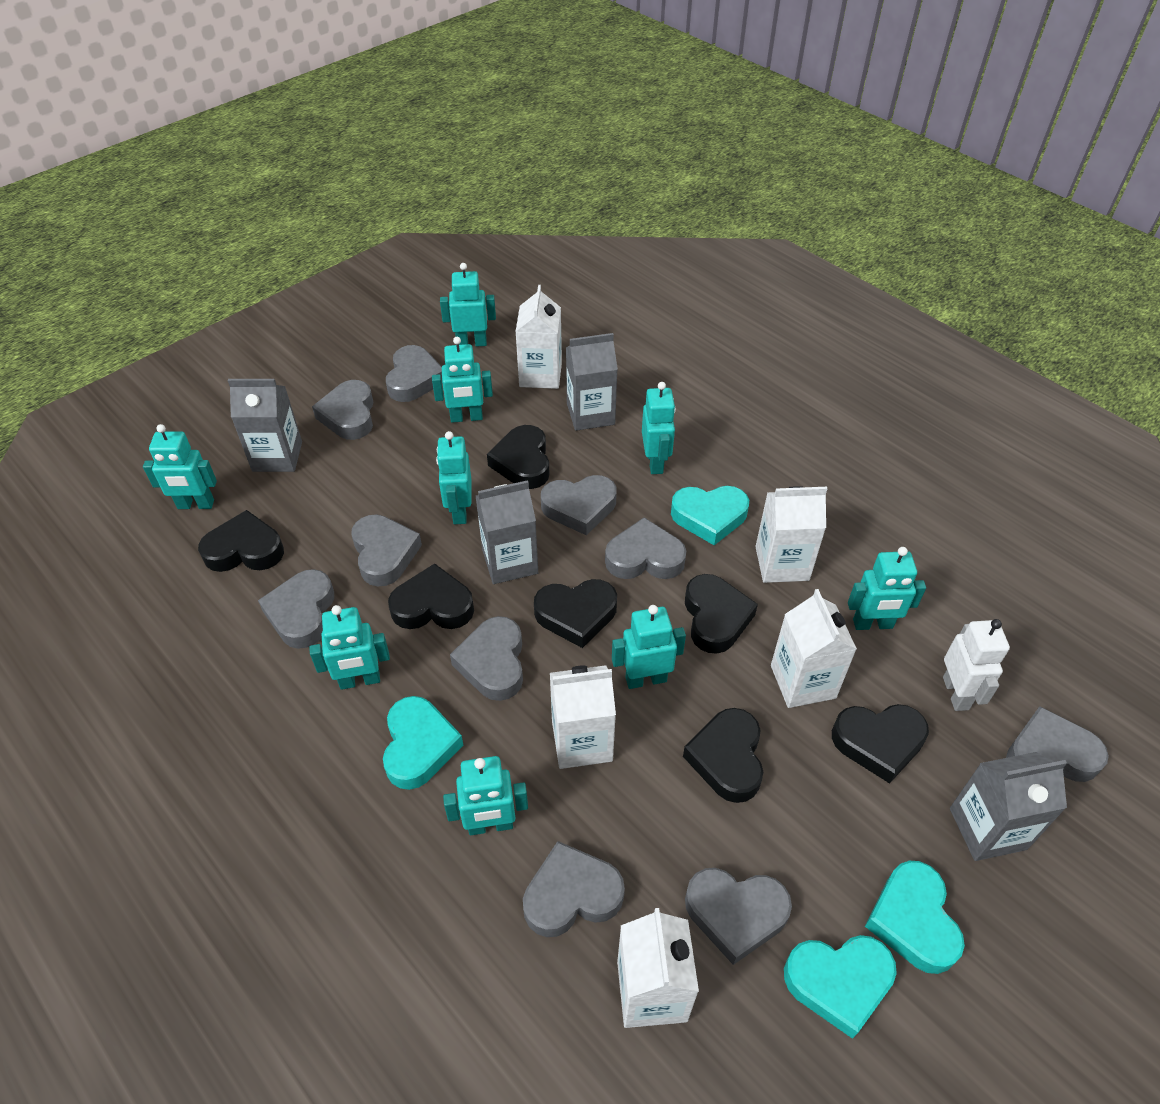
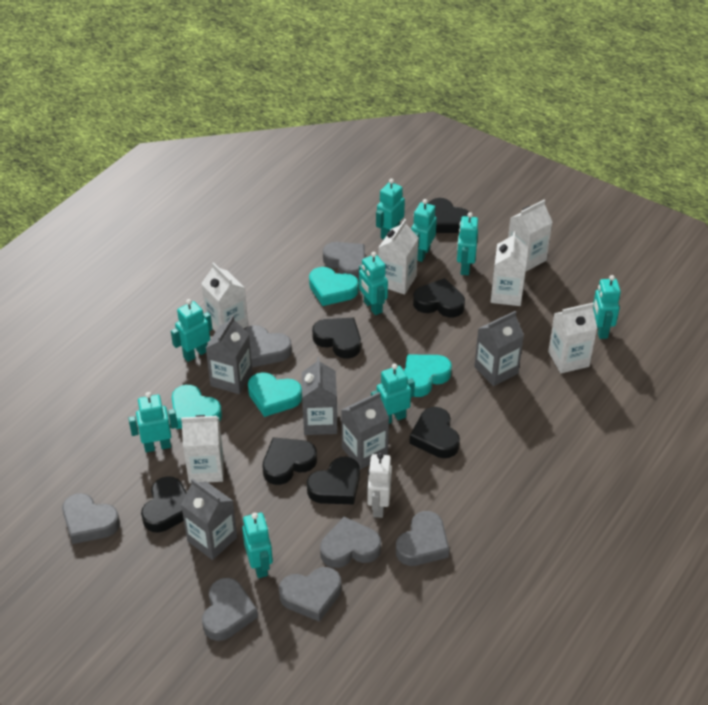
grey carton: 4 -> 5
grey heart: 10 -> 7
white carton: 5 -> 6

